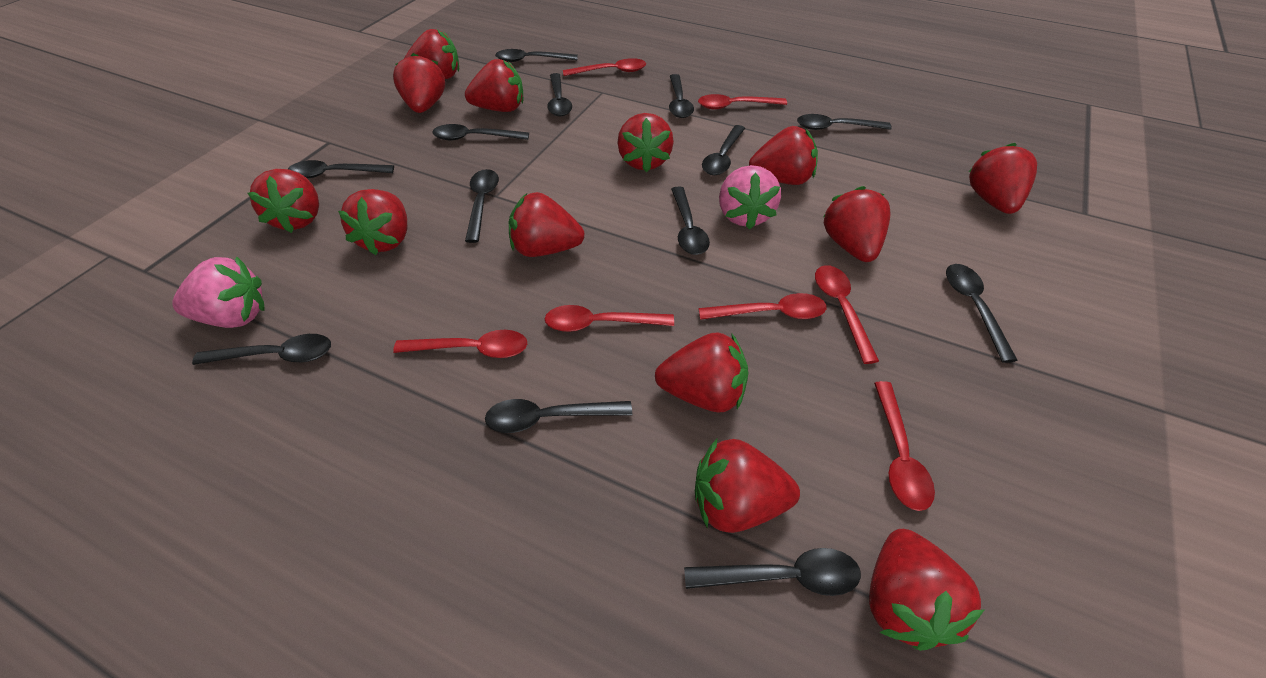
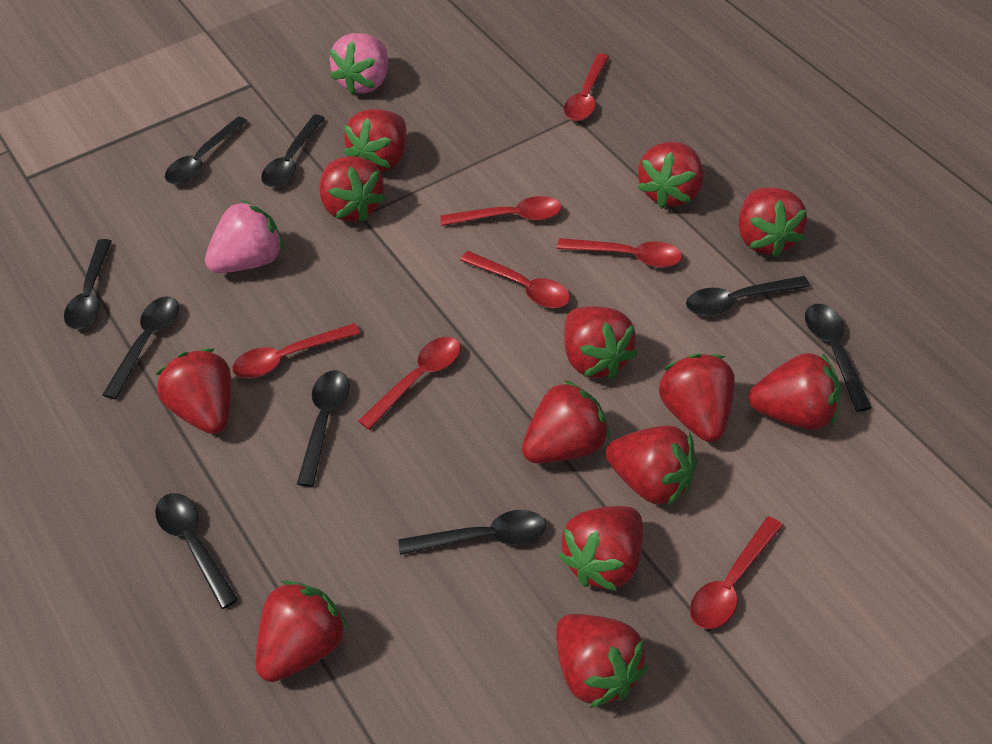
black spoon: 13 -> 9

